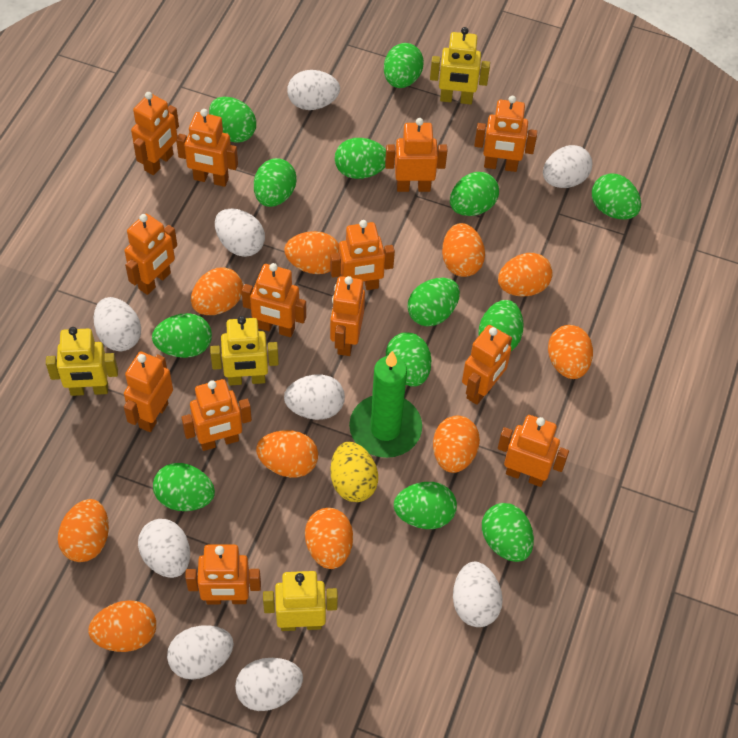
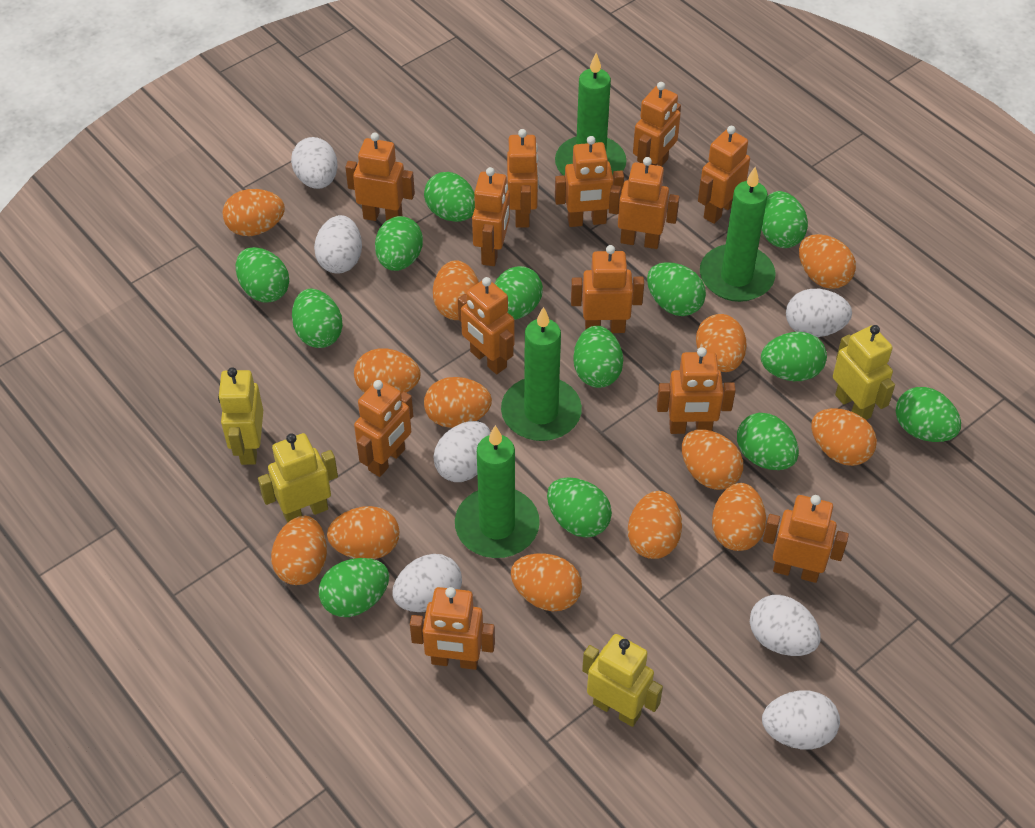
green candle: 1 -> 4
orange egg: 10 -> 13
white egg: 9 -> 7
yellow egg: 1 -> 0

